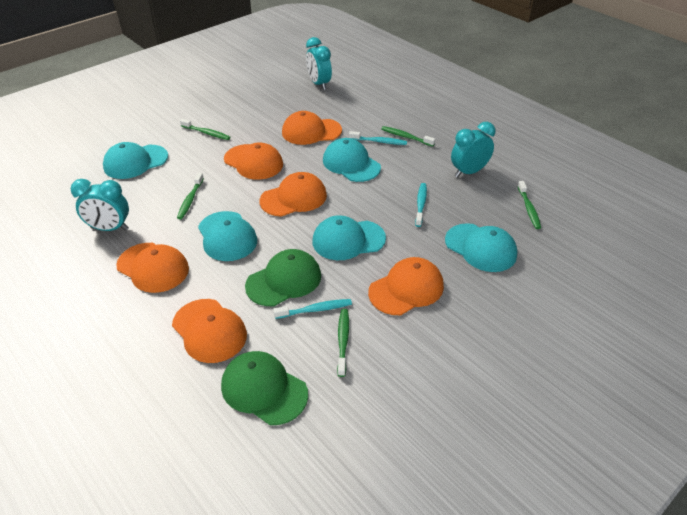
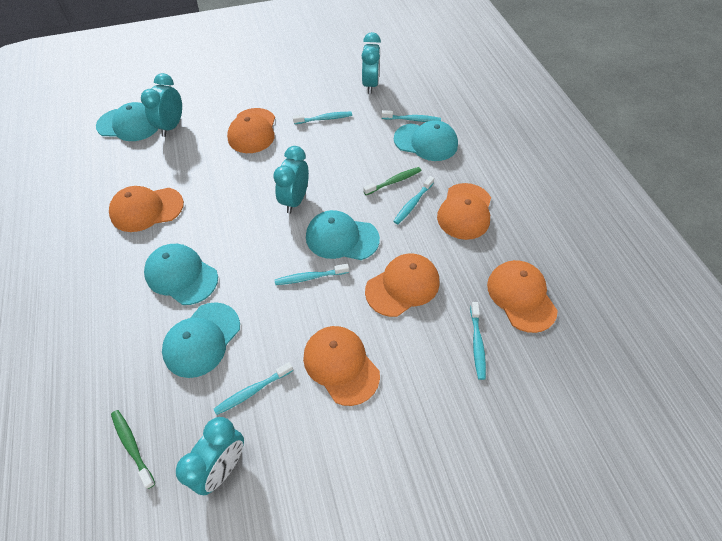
green cap: 2 -> 0
green toothbrush: 5 -> 2
turquoise clock: 3 -> 4
turquoise toothbrush: 3 -> 6

